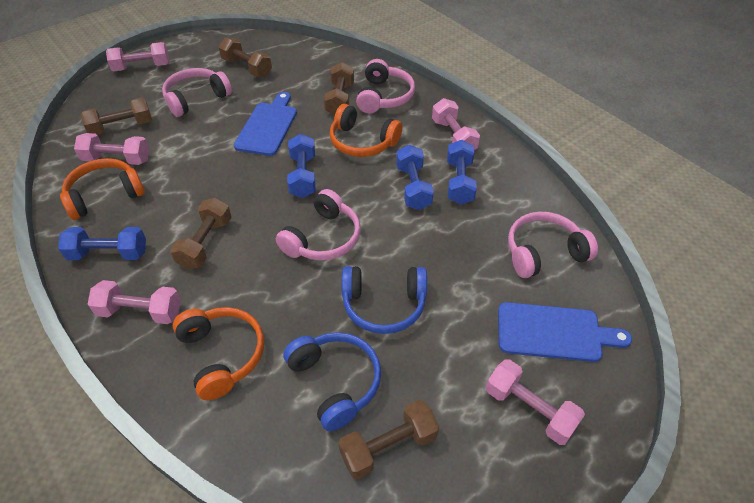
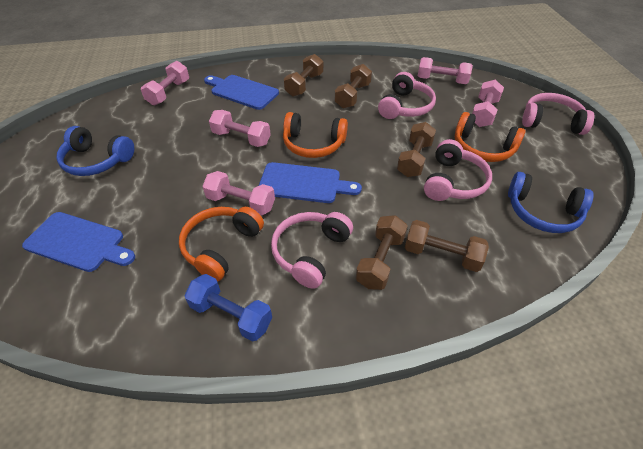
blue cutting board: 2 -> 3
blue dumbbell: 4 -> 1

